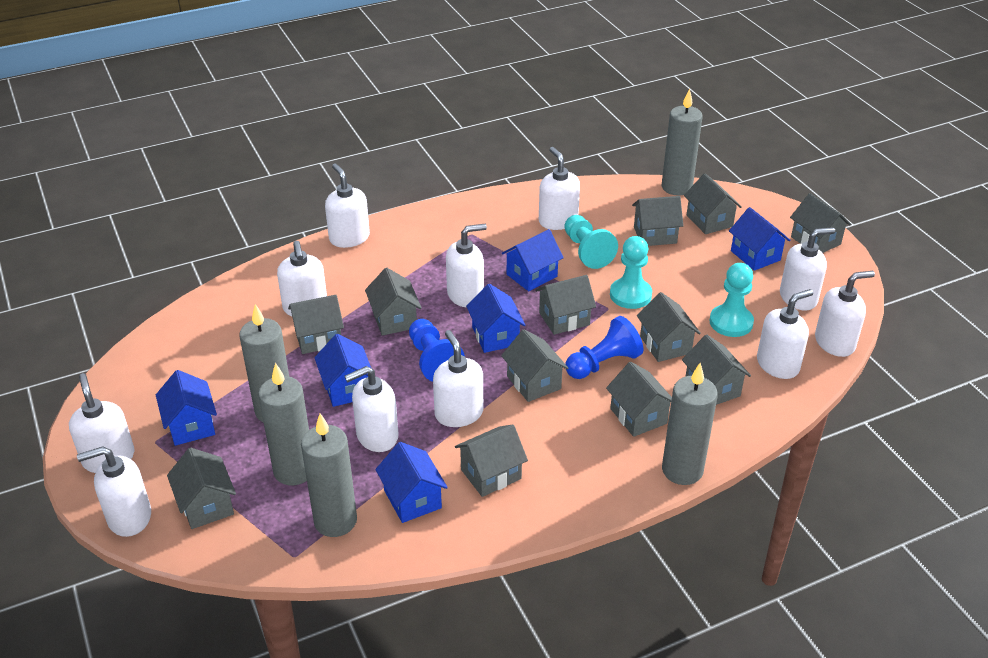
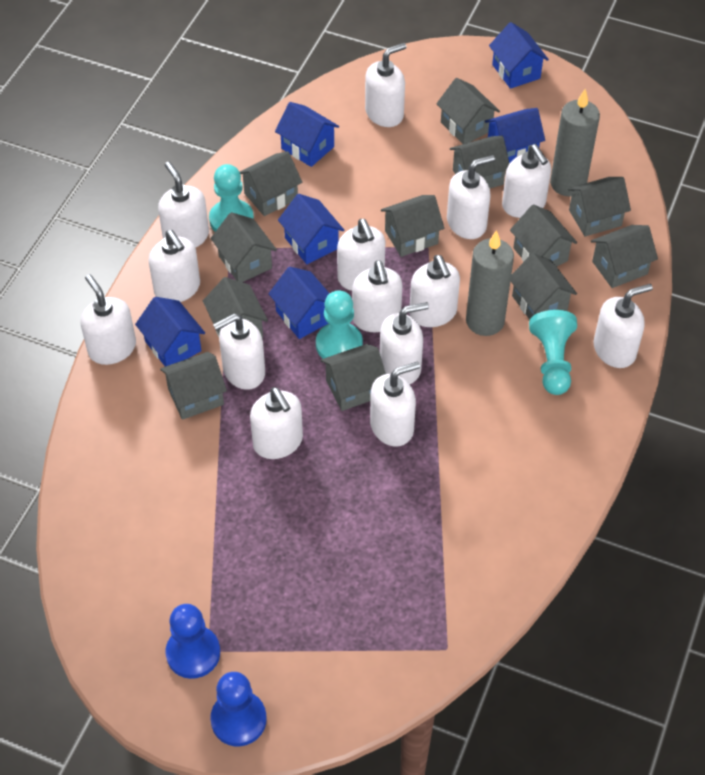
grey candle: 5 -> 2
white soap dispenser: 11 -> 14

